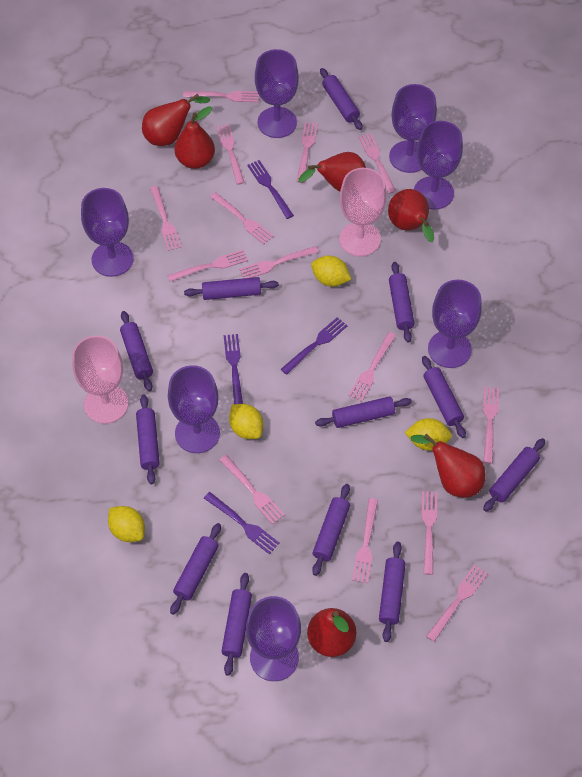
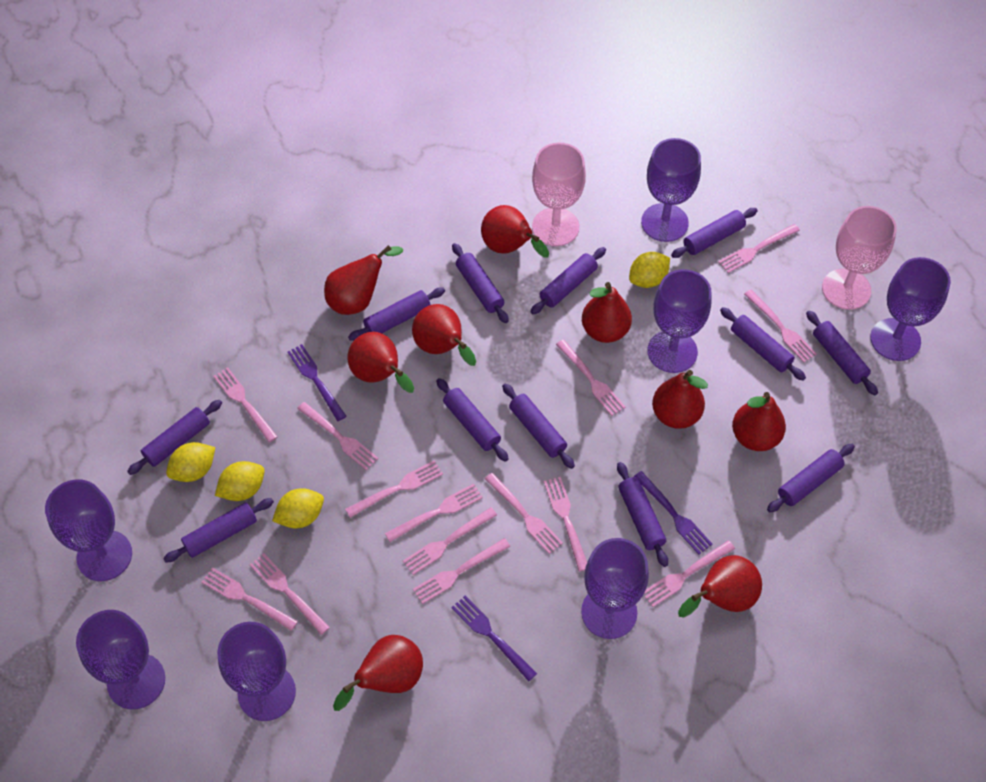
purple fork: 4 -> 3
red pear: 6 -> 9

